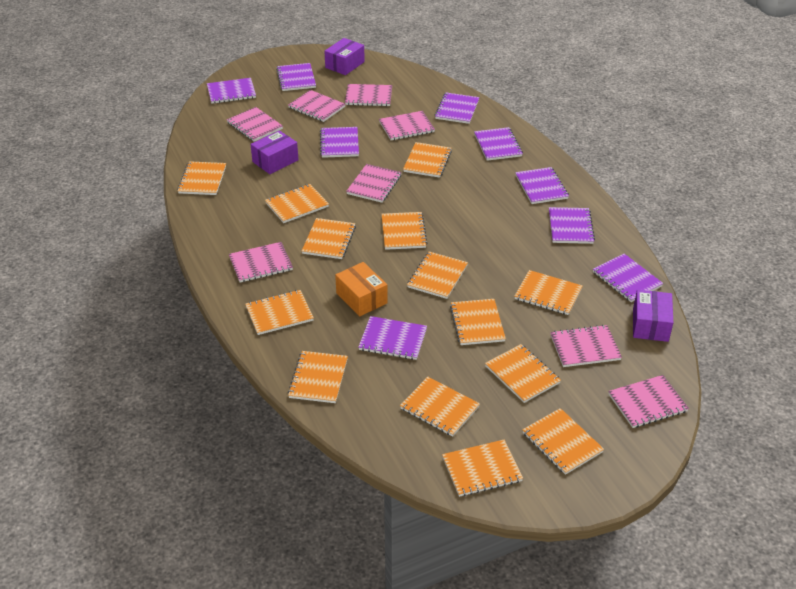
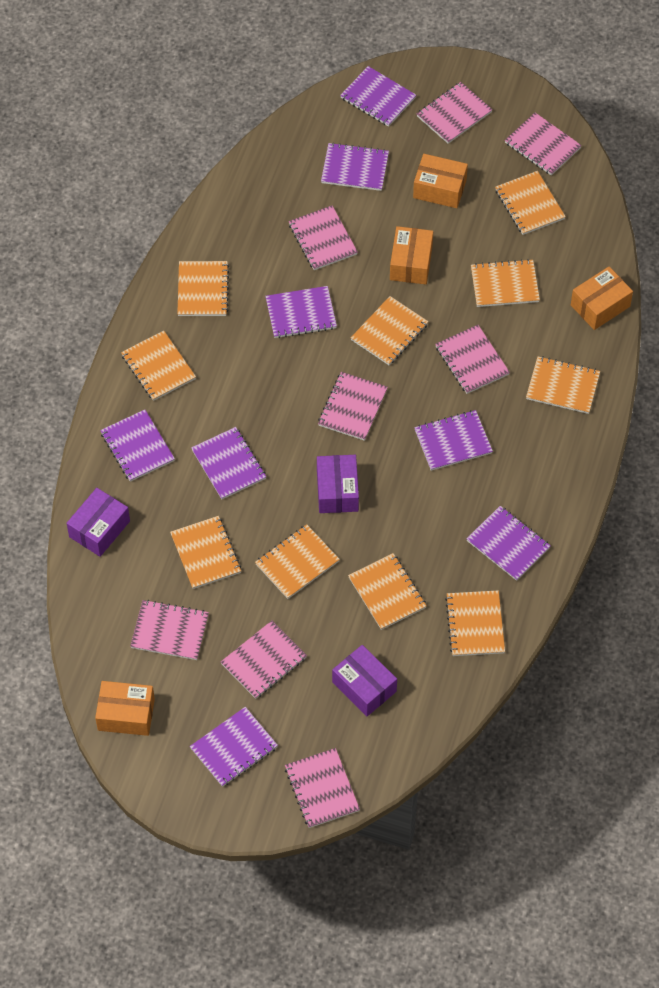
orange box: 1 -> 4
orange notebook: 14 -> 10
purple notebook: 9 -> 8

